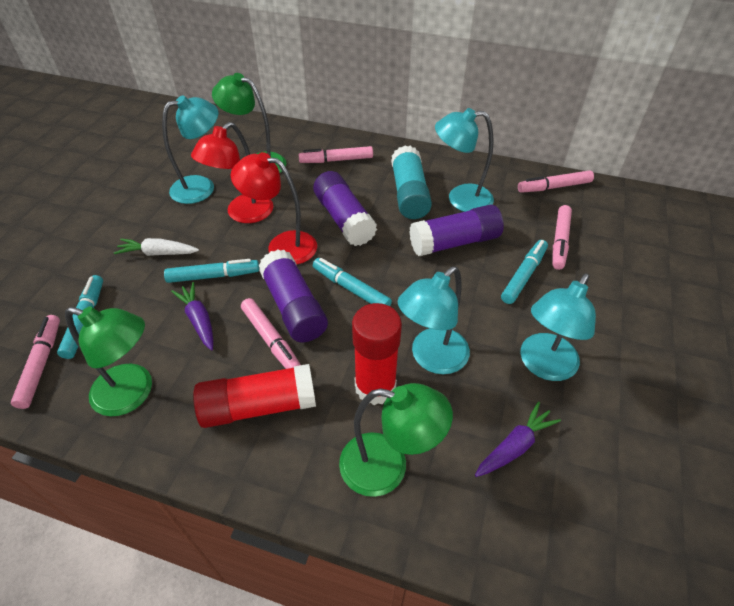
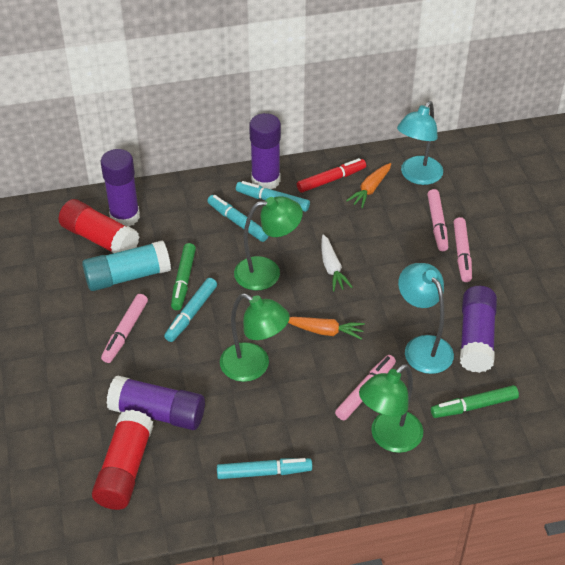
green marker: 0 -> 2
orange carrot: 0 -> 2
pink marker: 5 -> 4
purple carrot: 2 -> 0
purple glue stick: 3 -> 4
red lamp: 2 -> 0
red marker: 0 -> 1
turquoise lamp: 4 -> 2

